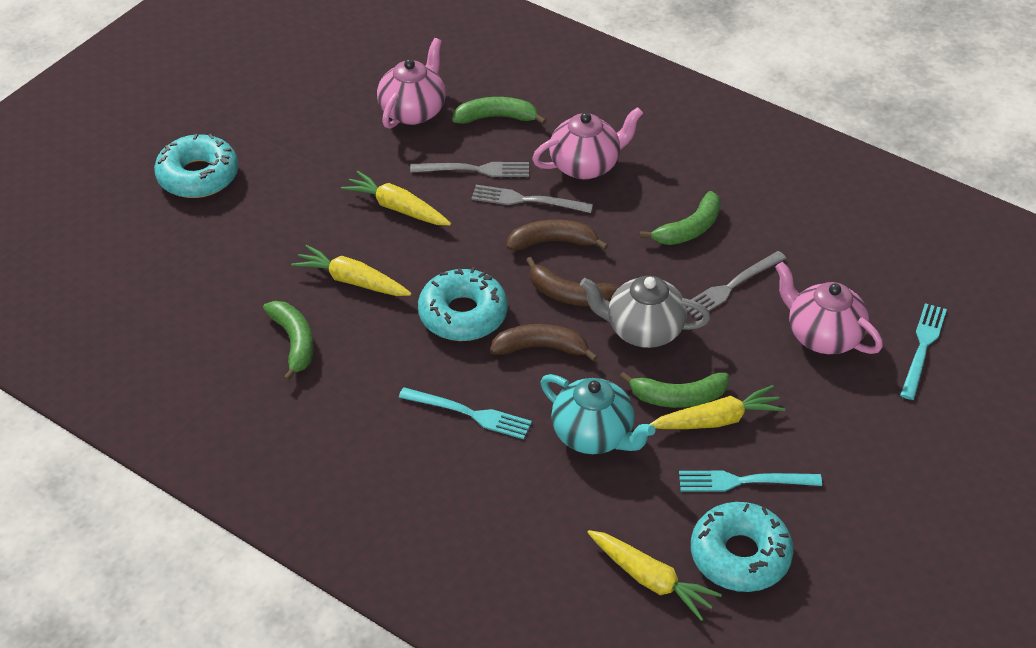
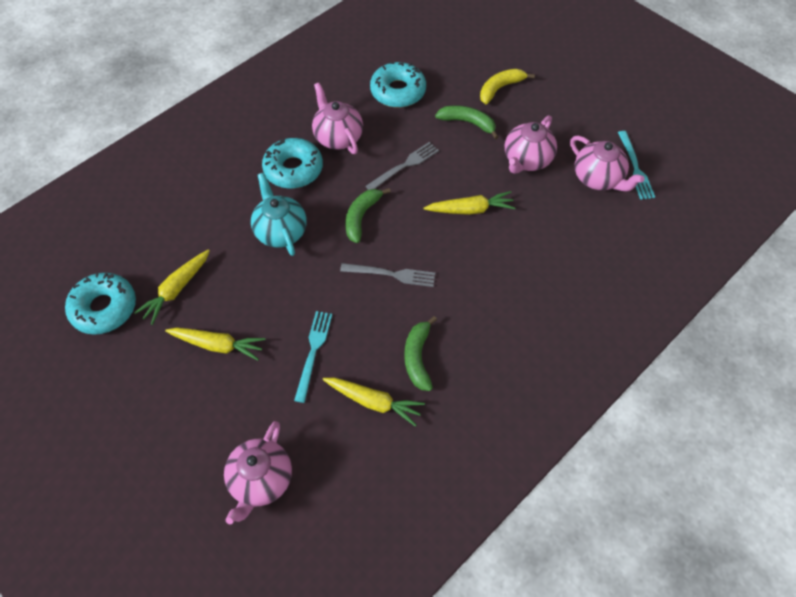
brown banana: 3 -> 0
green banana: 4 -> 3
grey fork: 3 -> 2
grey teapot: 1 -> 0
pink teapot: 3 -> 4
turquoise fork: 3 -> 2
yellow banana: 0 -> 1

